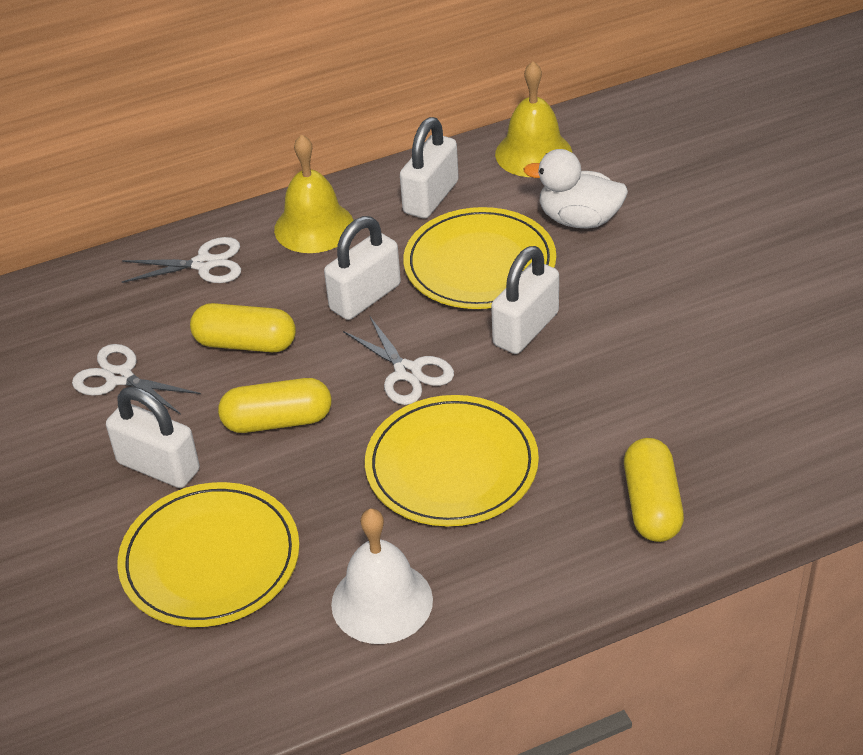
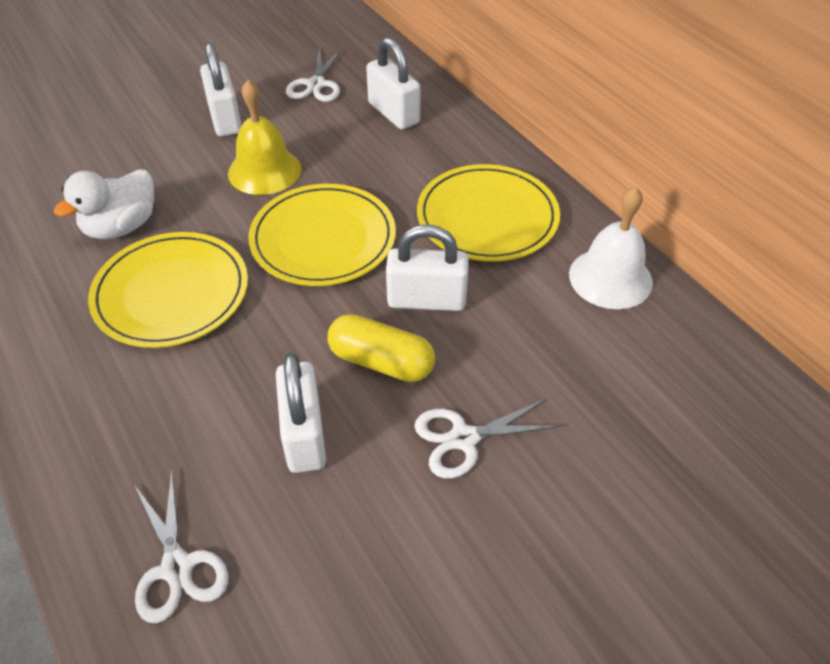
yellow bell: 2 -> 1
yellow capsule: 3 -> 1

